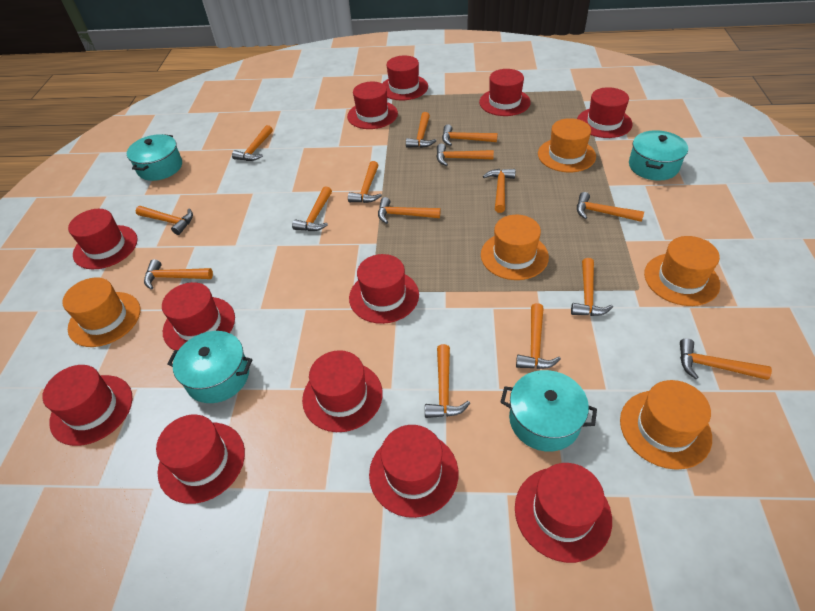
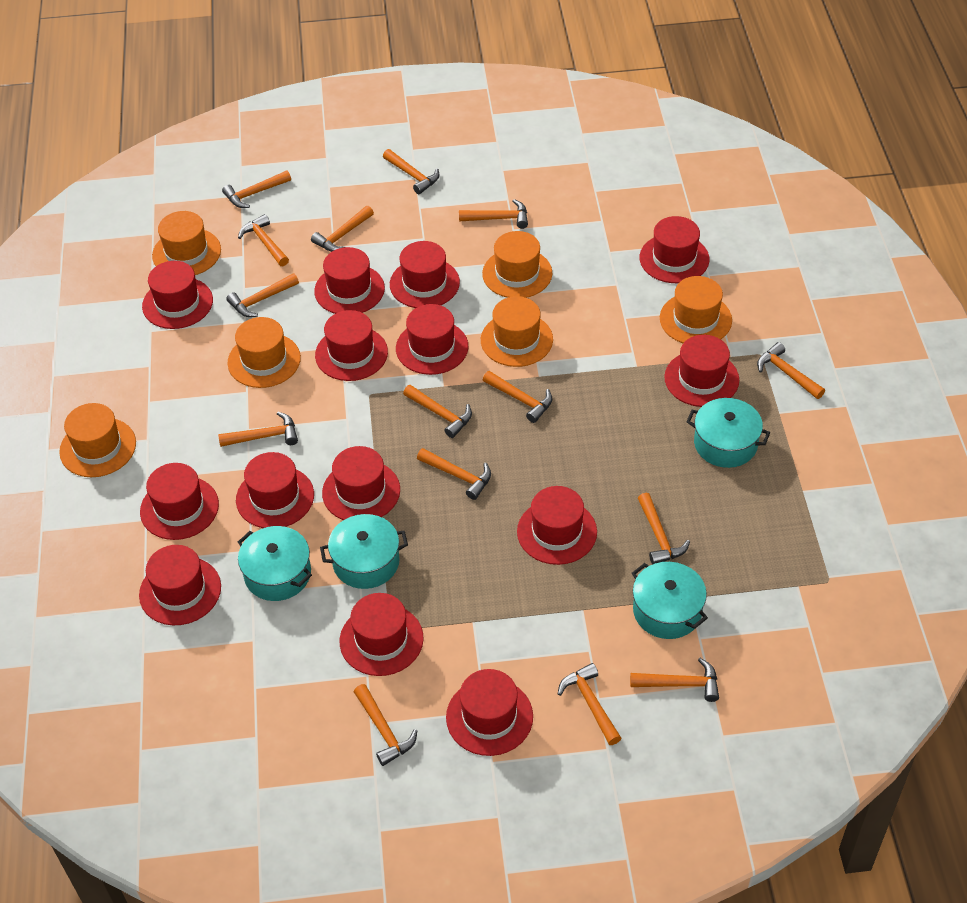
orange hat: 5 -> 6
red hat: 12 -> 14

